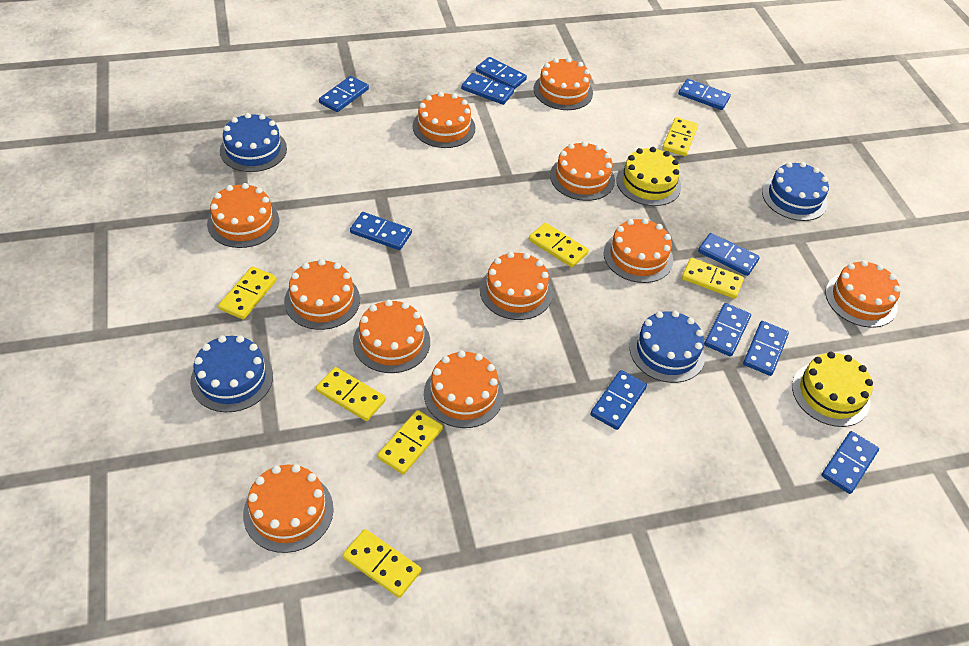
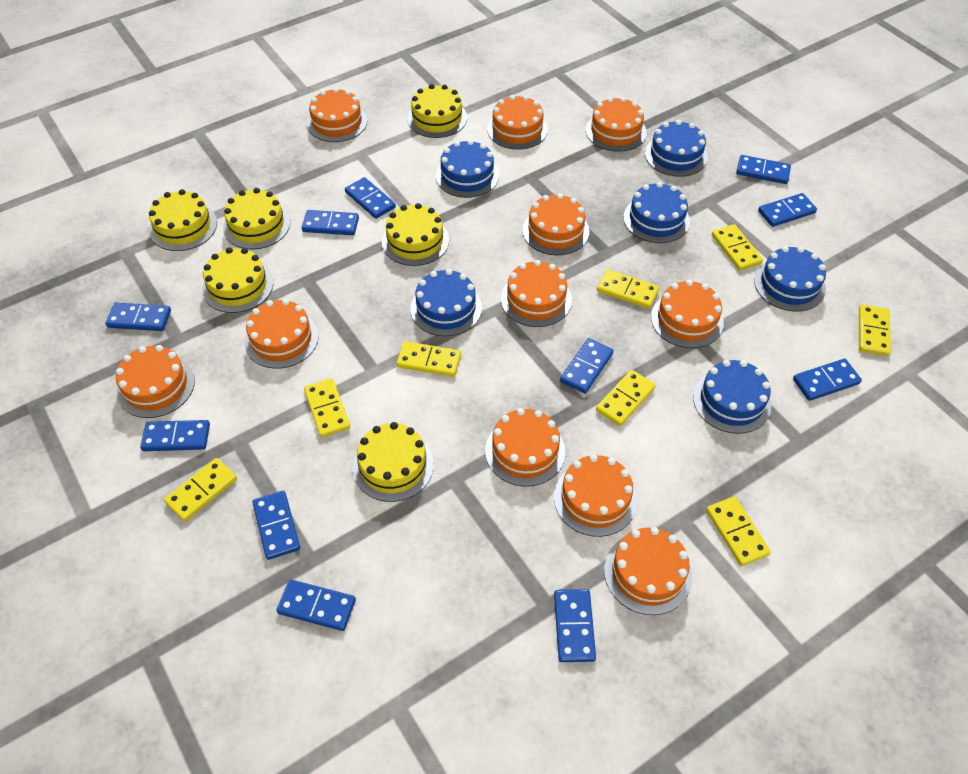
blue cake: 4 -> 6
blue domino: 10 -> 11
yellow cake: 2 -> 6
yellow domino: 7 -> 8

